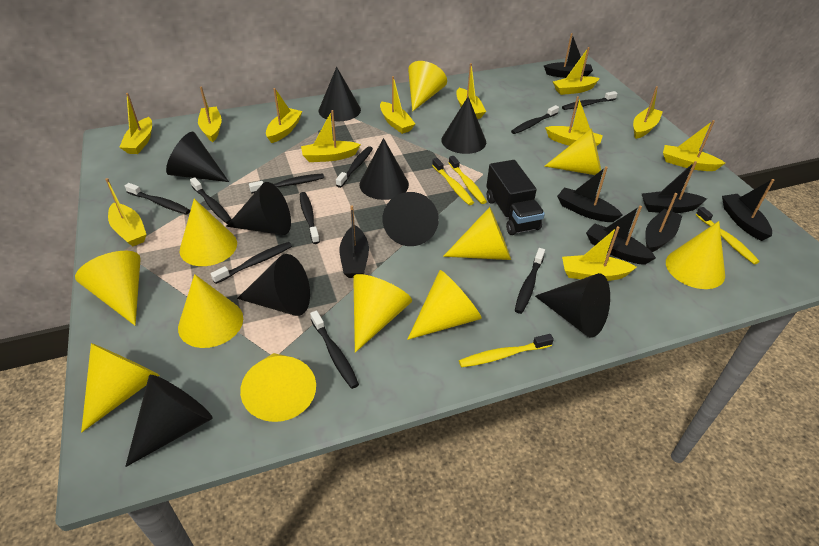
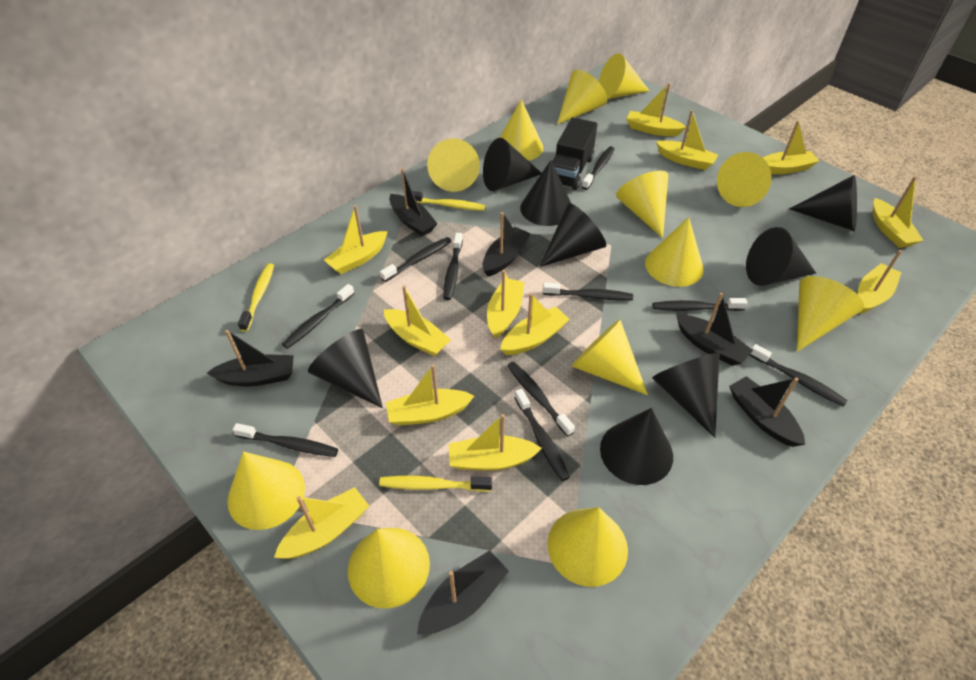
black boat: 7 -> 6
black cone: 9 -> 8
yellow cone: 11 -> 12
yellow toothbrush: 4 -> 3

